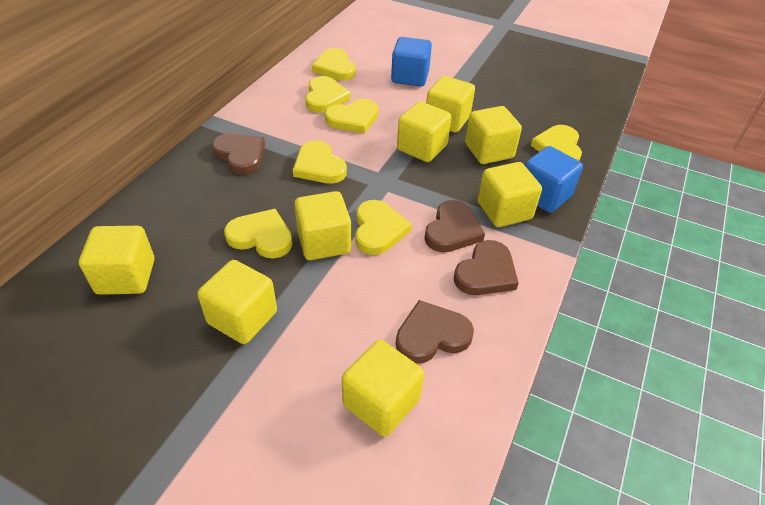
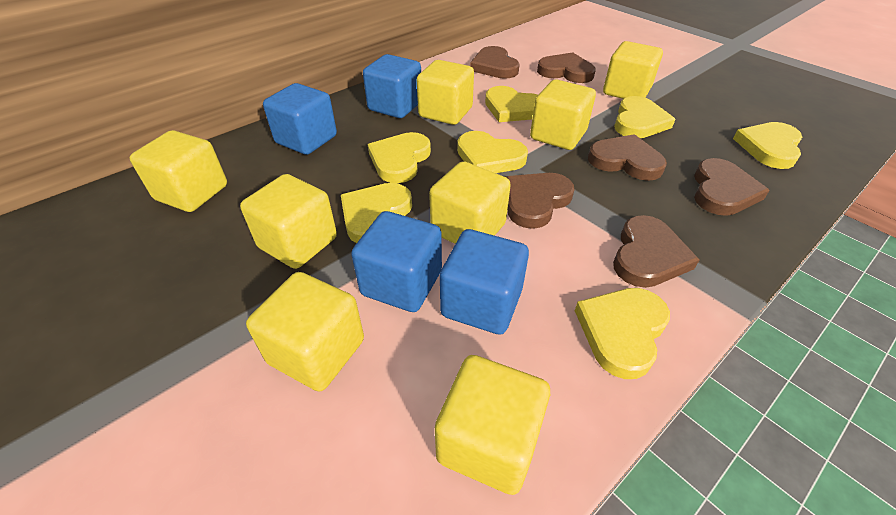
blue cube: 2 -> 4
brown heart: 4 -> 6

